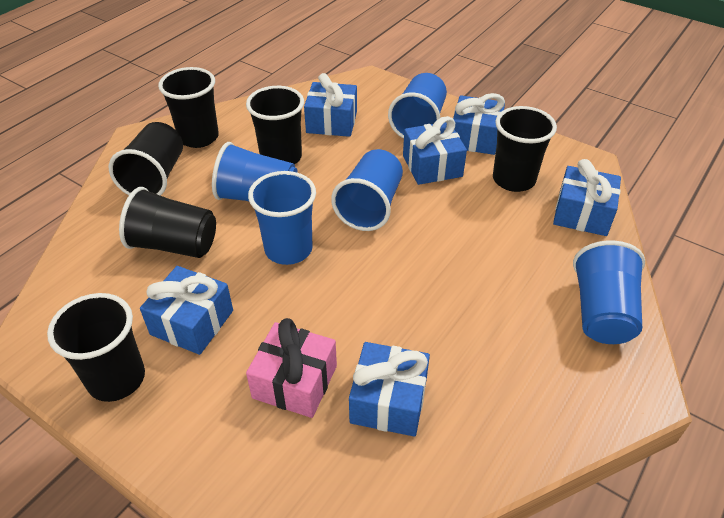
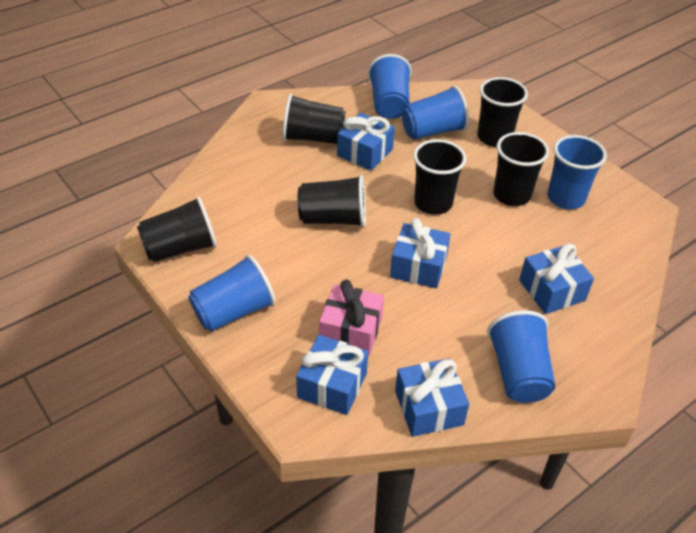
blue gift: 6 -> 5

